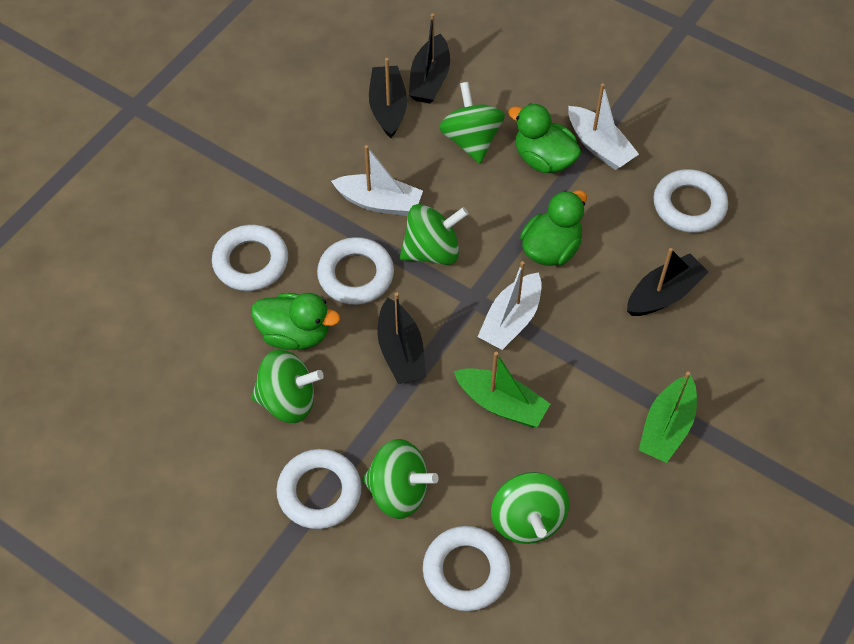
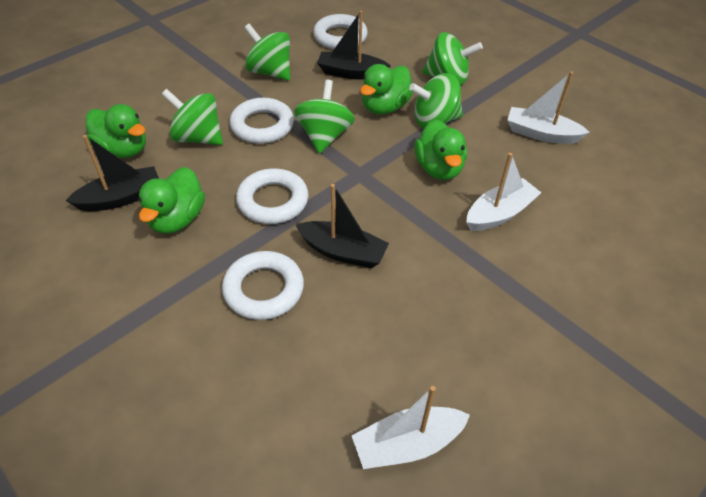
black boat: 4 -> 3
green boat: 2 -> 0
green duck: 3 -> 4
white ring: 5 -> 4

